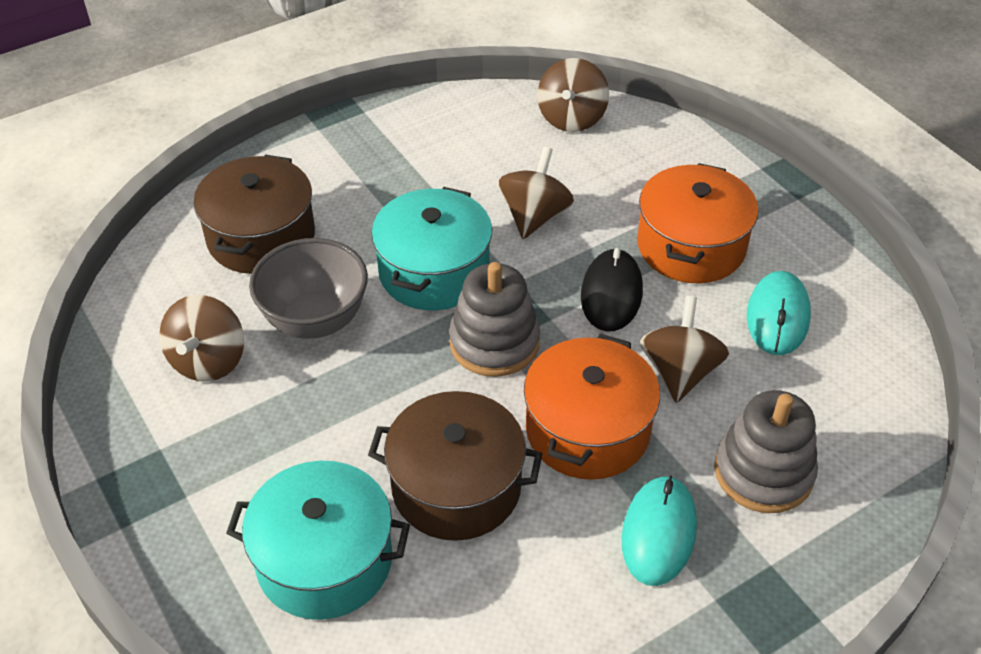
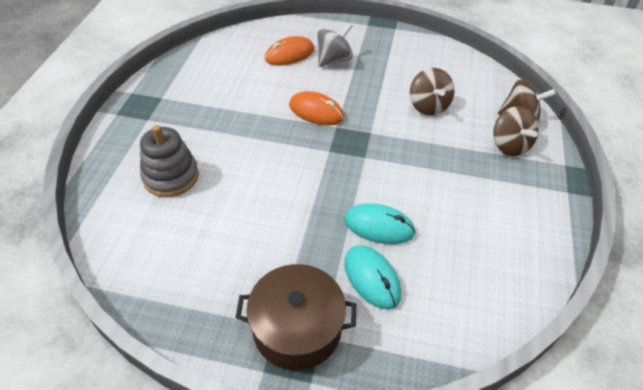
black mouse: 1 -> 0
brown pot: 2 -> 1
brown spinning top: 4 -> 3
grey bowl: 1 -> 0
grey spinning top: 0 -> 1
grey stacking toy: 2 -> 1
orange mouse: 0 -> 2
orange pot: 2 -> 0
turquoise pot: 2 -> 0

